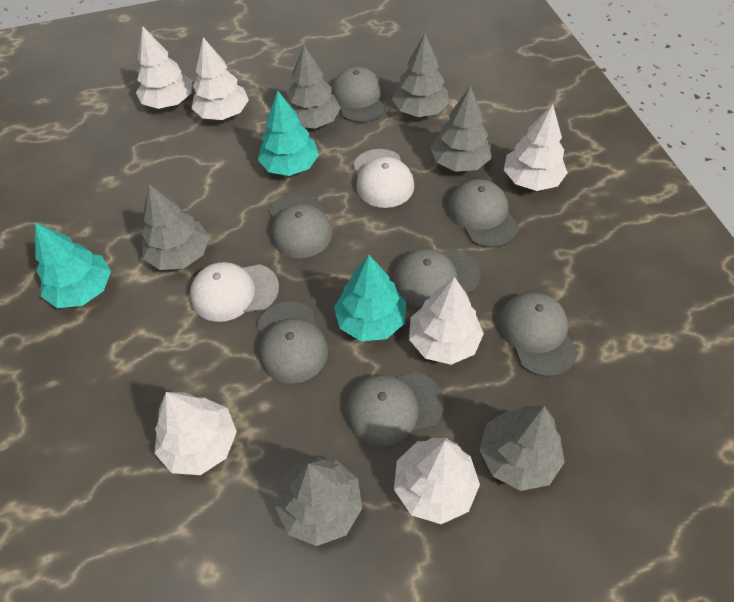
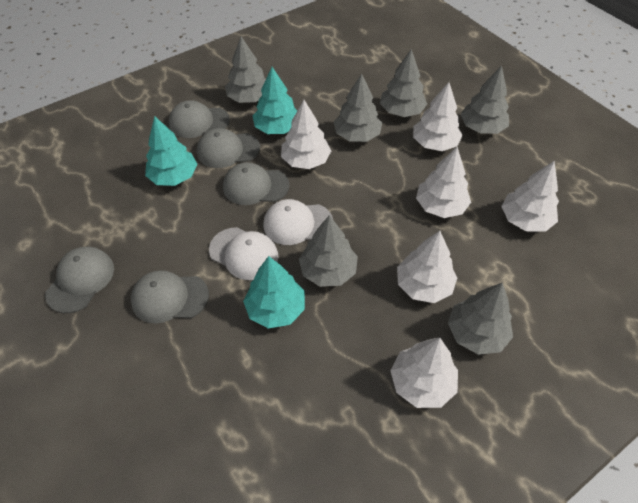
grey cap: 7 -> 5

